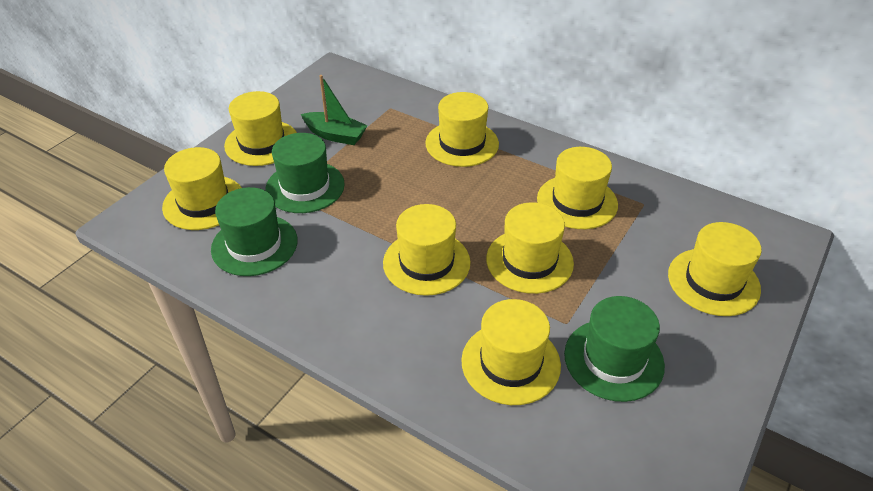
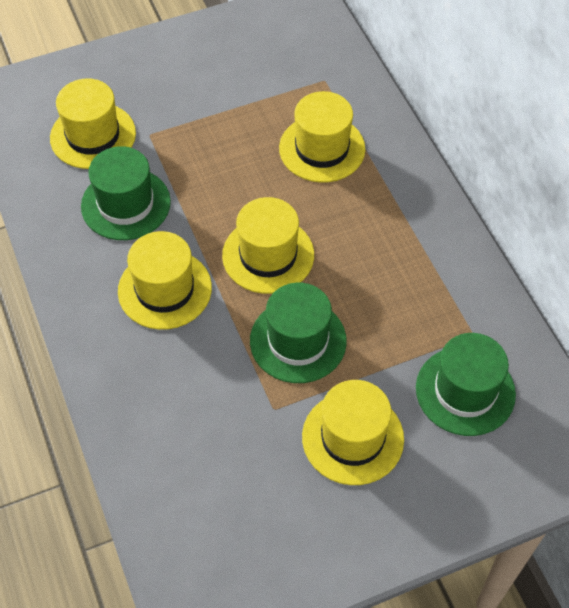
green boat: 1 -> 0
yellow hat: 8 -> 5

